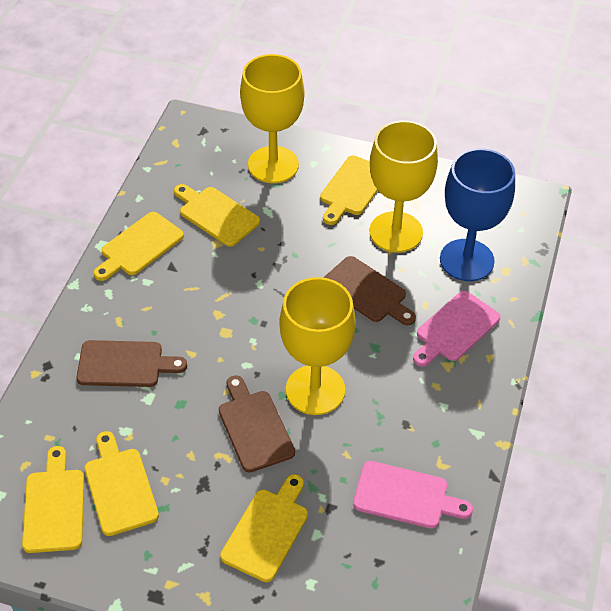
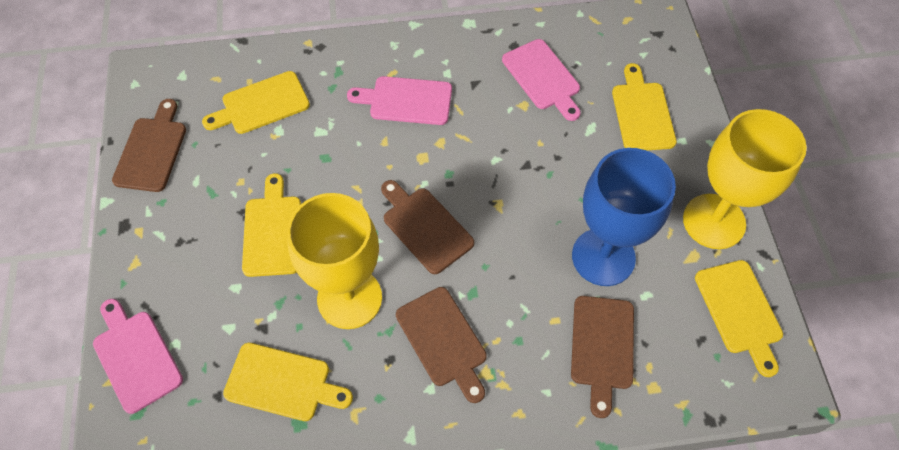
brown cutting board: 3 -> 4
pink cutting board: 2 -> 3
yellow cutting board: 6 -> 5
yellow goblet: 3 -> 2

